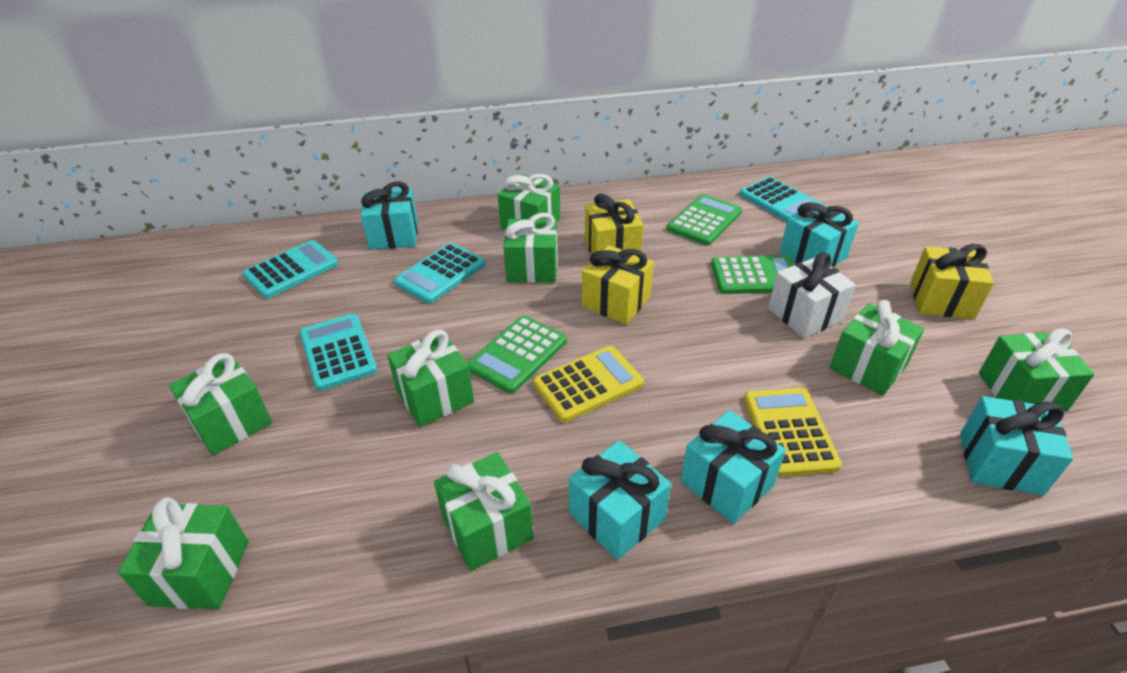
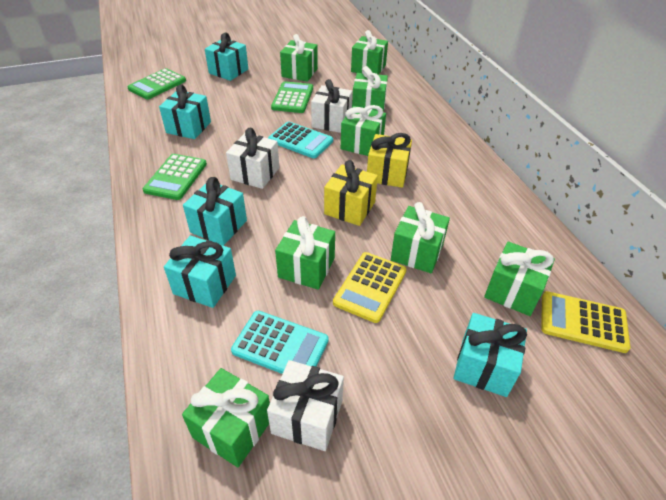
turquoise calculator: 4 -> 2
white gift: 1 -> 3
yellow gift: 3 -> 2

